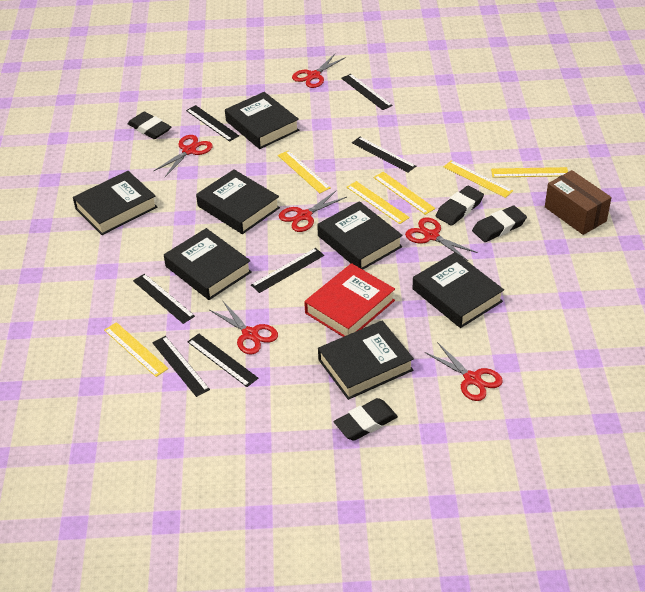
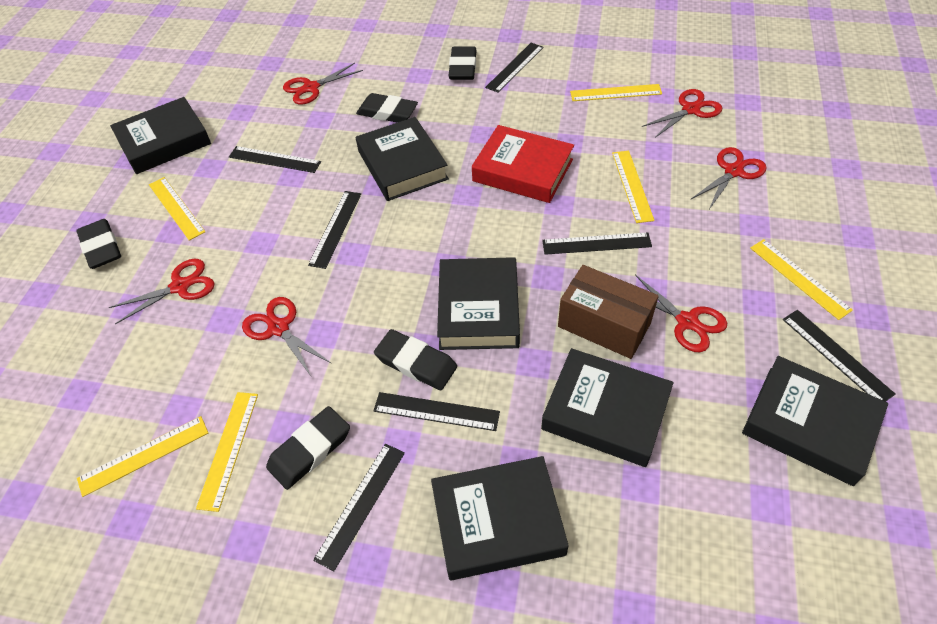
black book: 7 -> 6
black eraser: 4 -> 5

